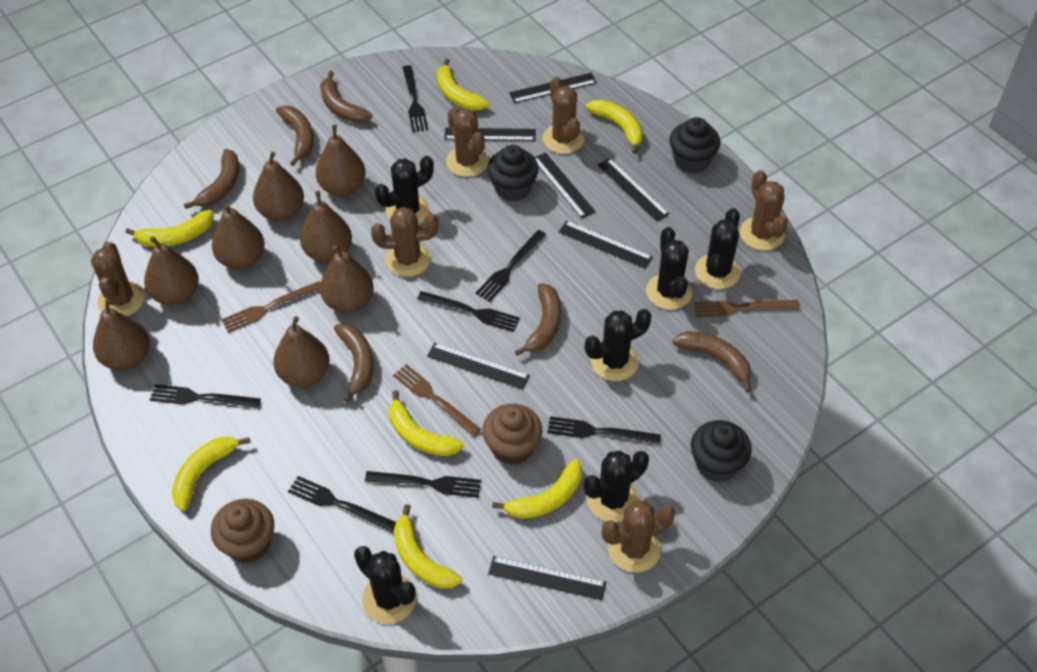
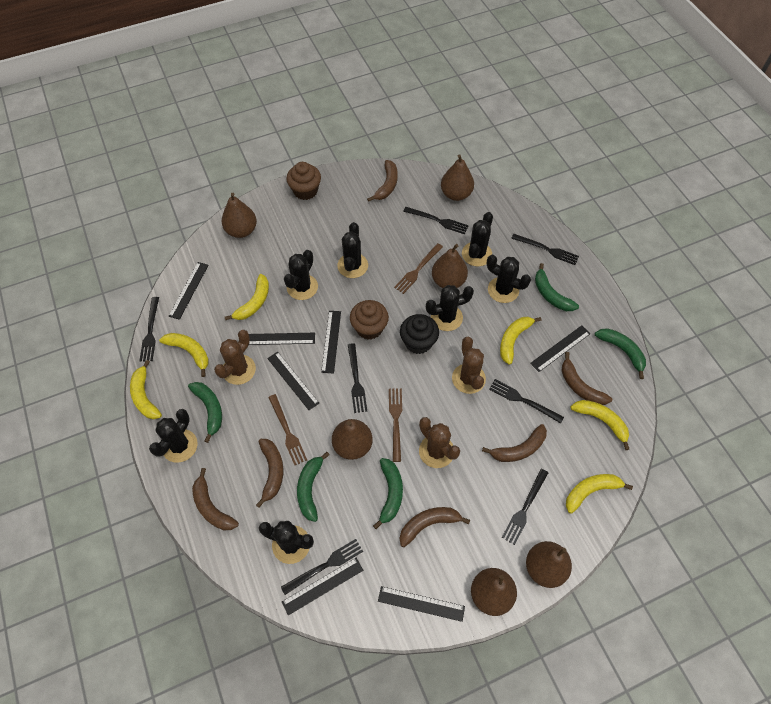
black cactus: 6 -> 7
black cupcake: 3 -> 1
brown cactus: 6 -> 3
brown pear: 8 -> 6
green banana: 0 -> 5
yellow banana: 7 -> 6

